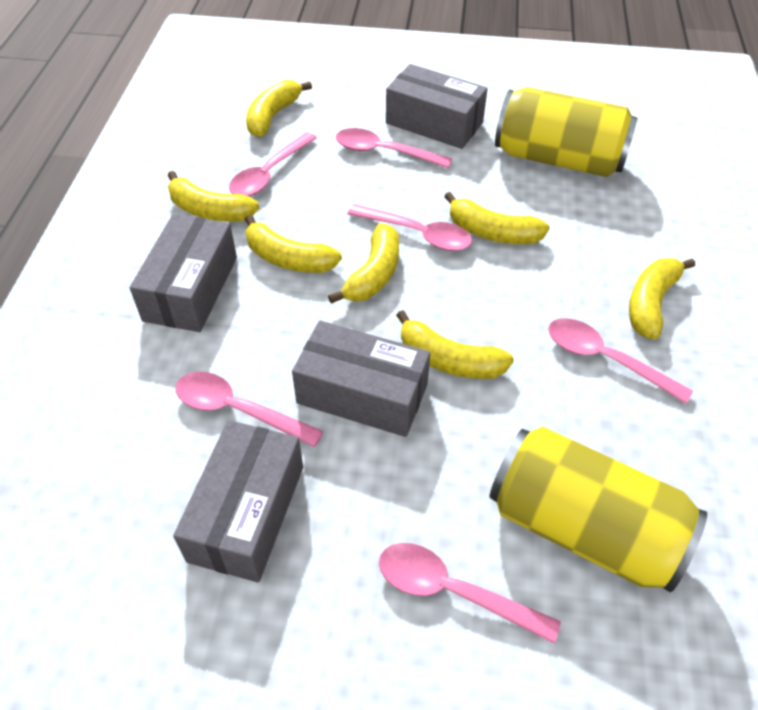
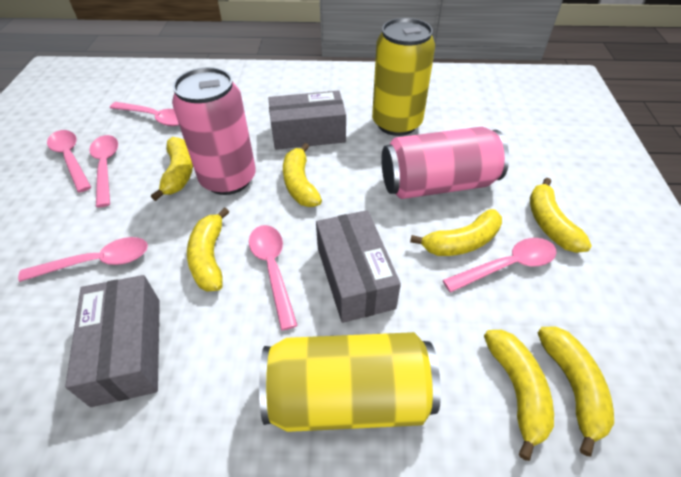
grey box: 4 -> 3
pink can: 0 -> 2

